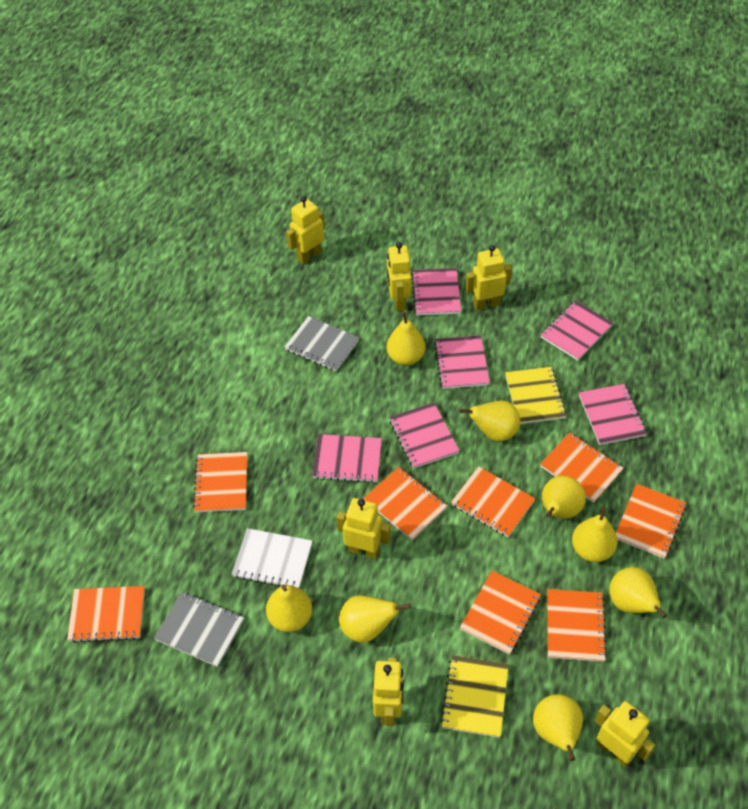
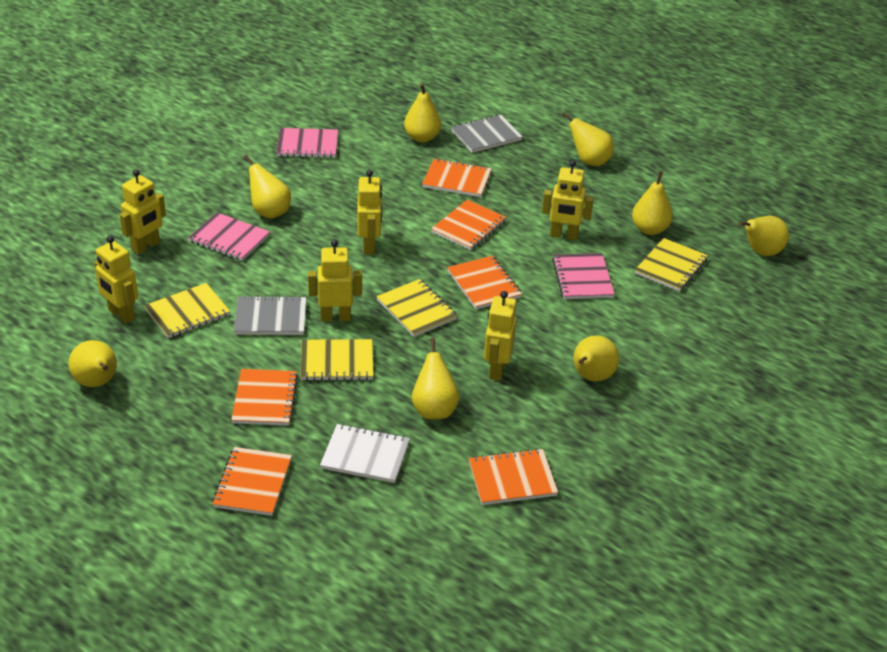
orange notebook: 8 -> 6
pink notebook: 6 -> 3
yellow notebook: 2 -> 4

